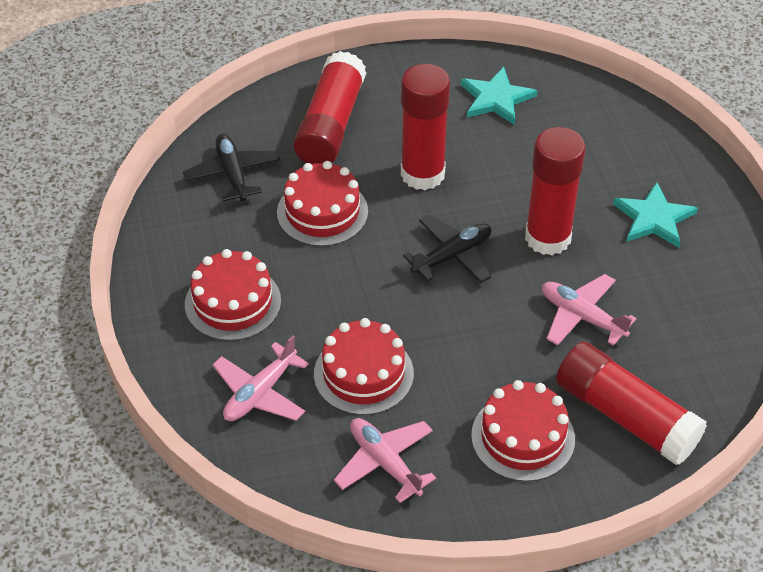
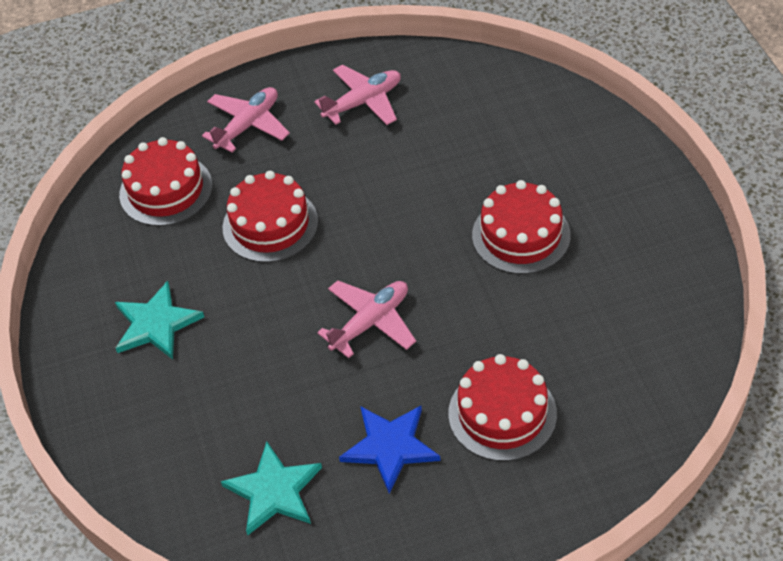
black plane: 2 -> 0
blue star: 0 -> 1
red glue stick: 4 -> 0

